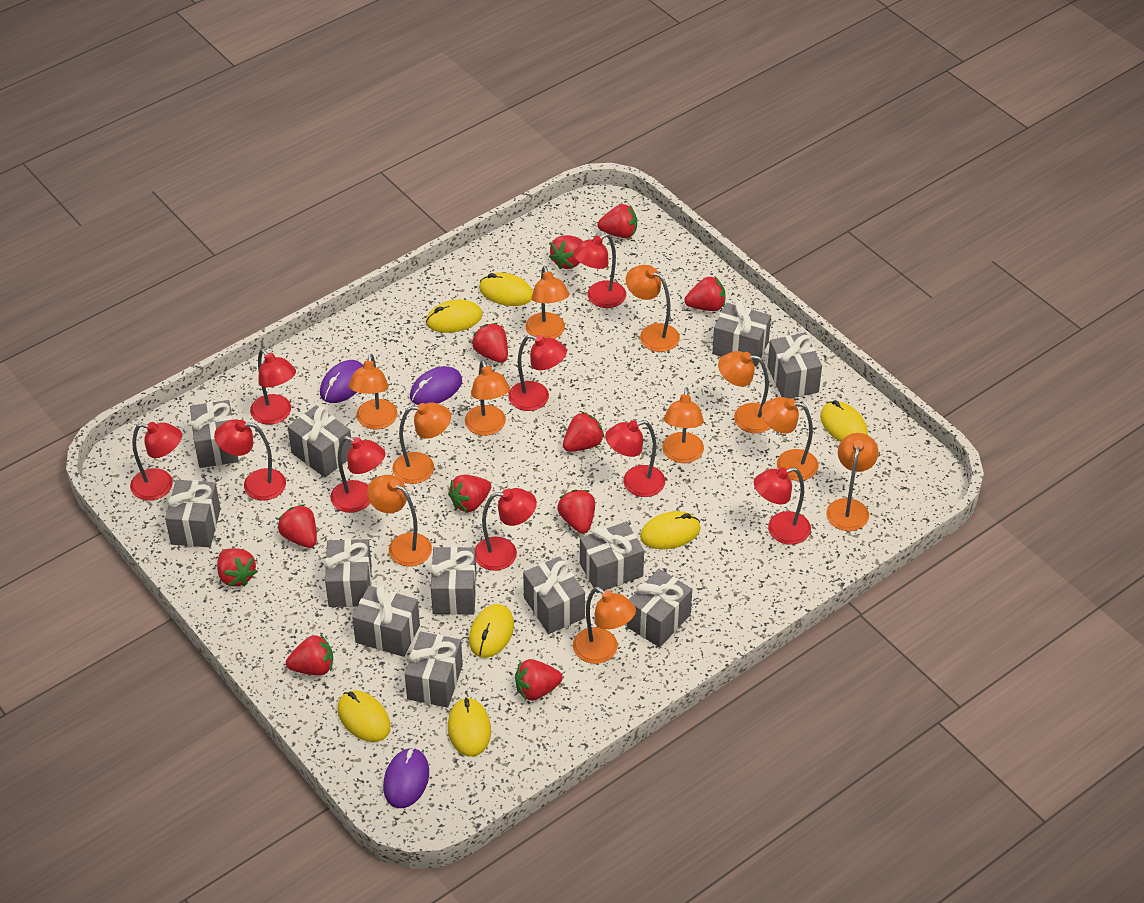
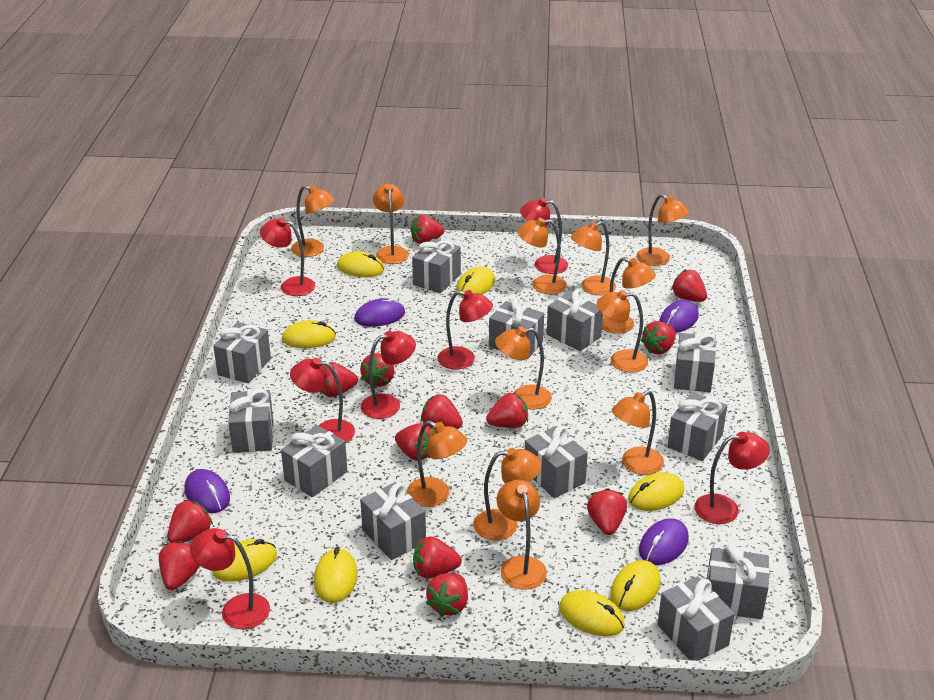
orange lamp: 11 -> 12
purple mouse: 3 -> 4
red lamp: 9 -> 7
red strawberry: 11 -> 13
yellow mouse: 7 -> 8

